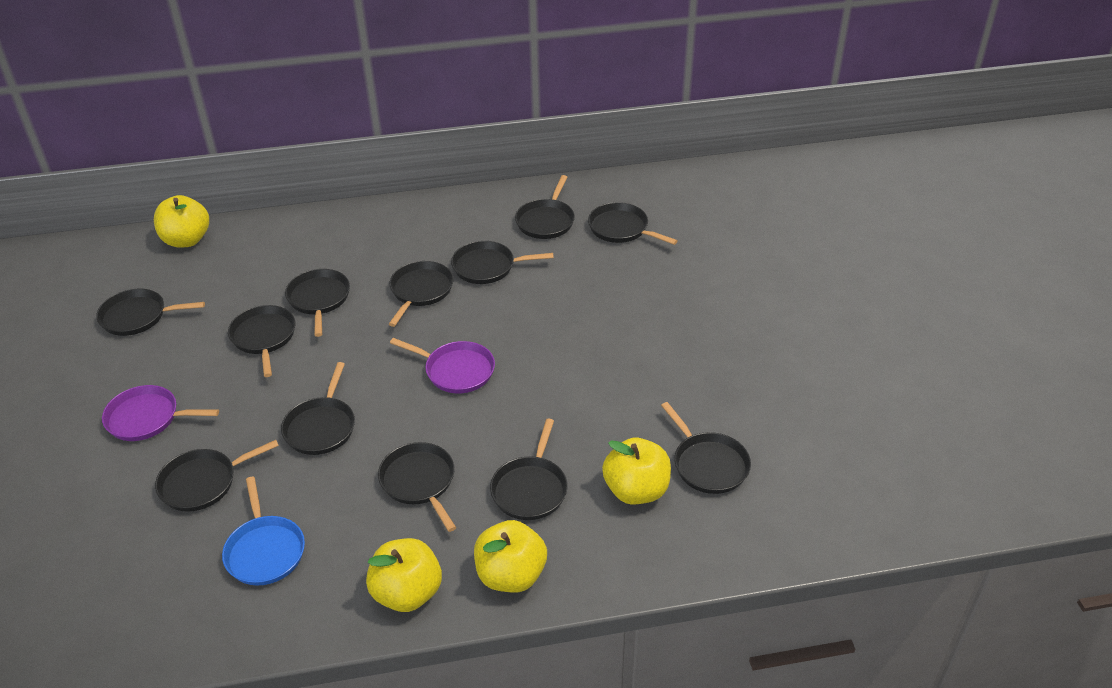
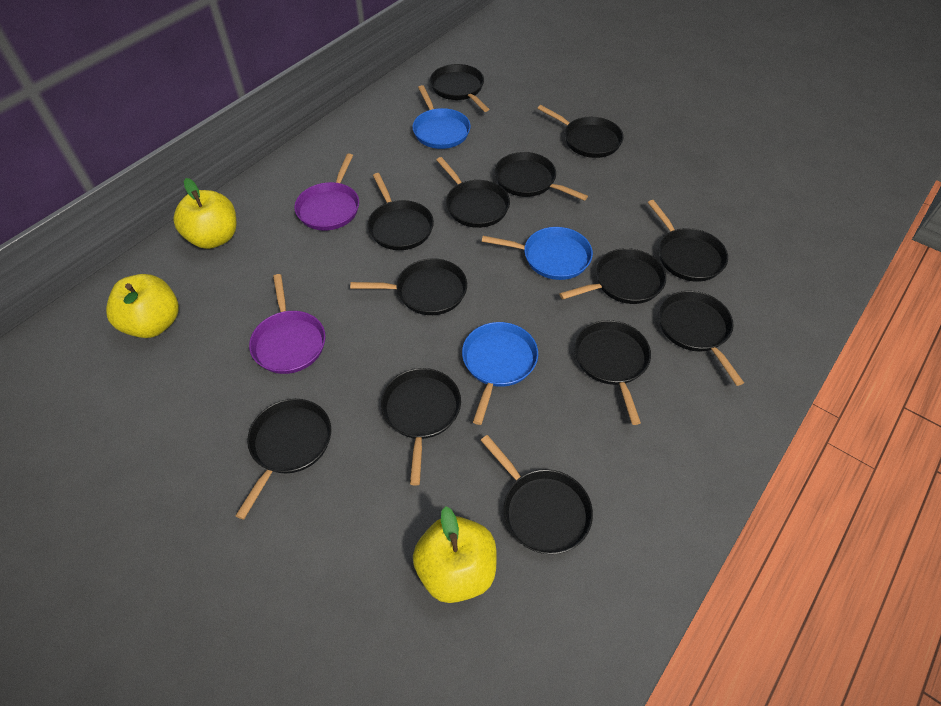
black pan: 12 -> 13
blue pan: 1 -> 3
yellow apple: 4 -> 3

